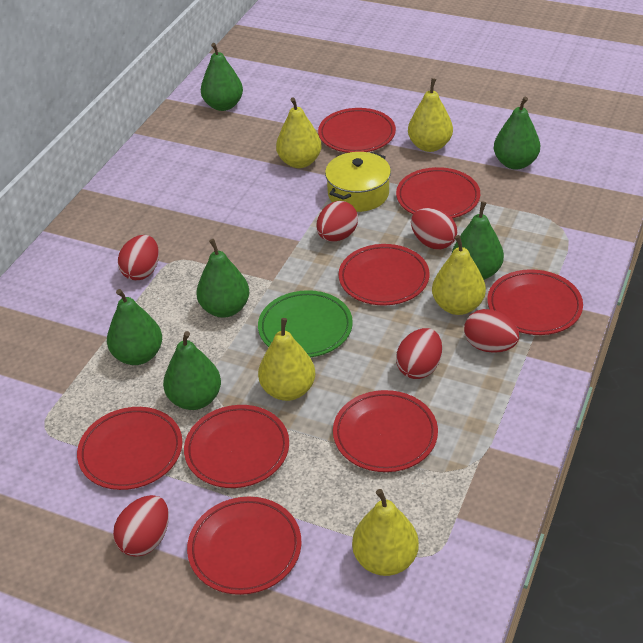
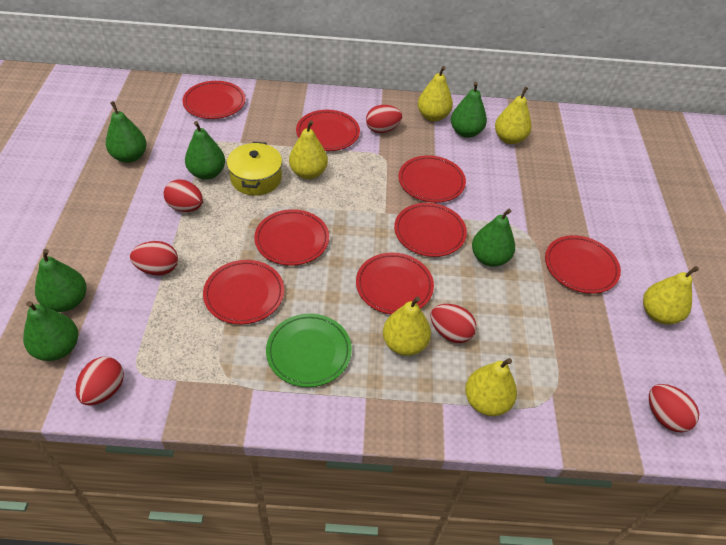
yellow pear: 5 -> 6

